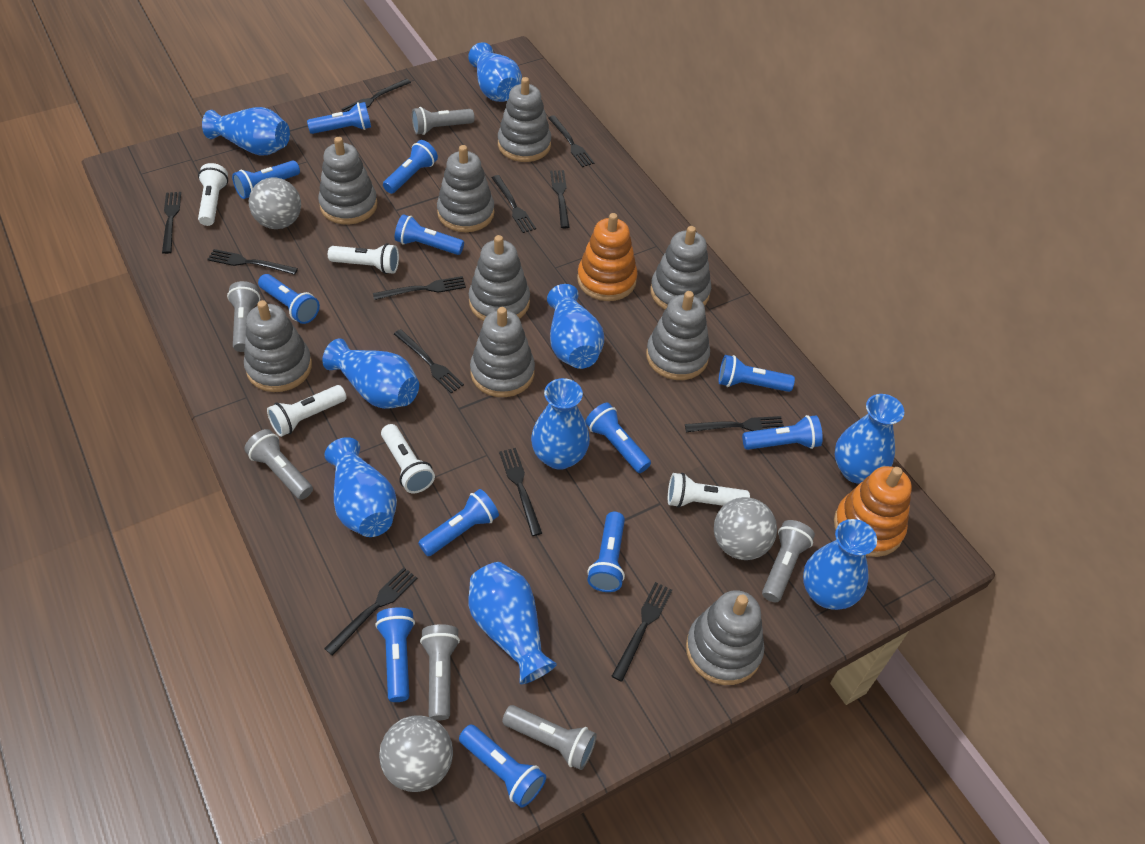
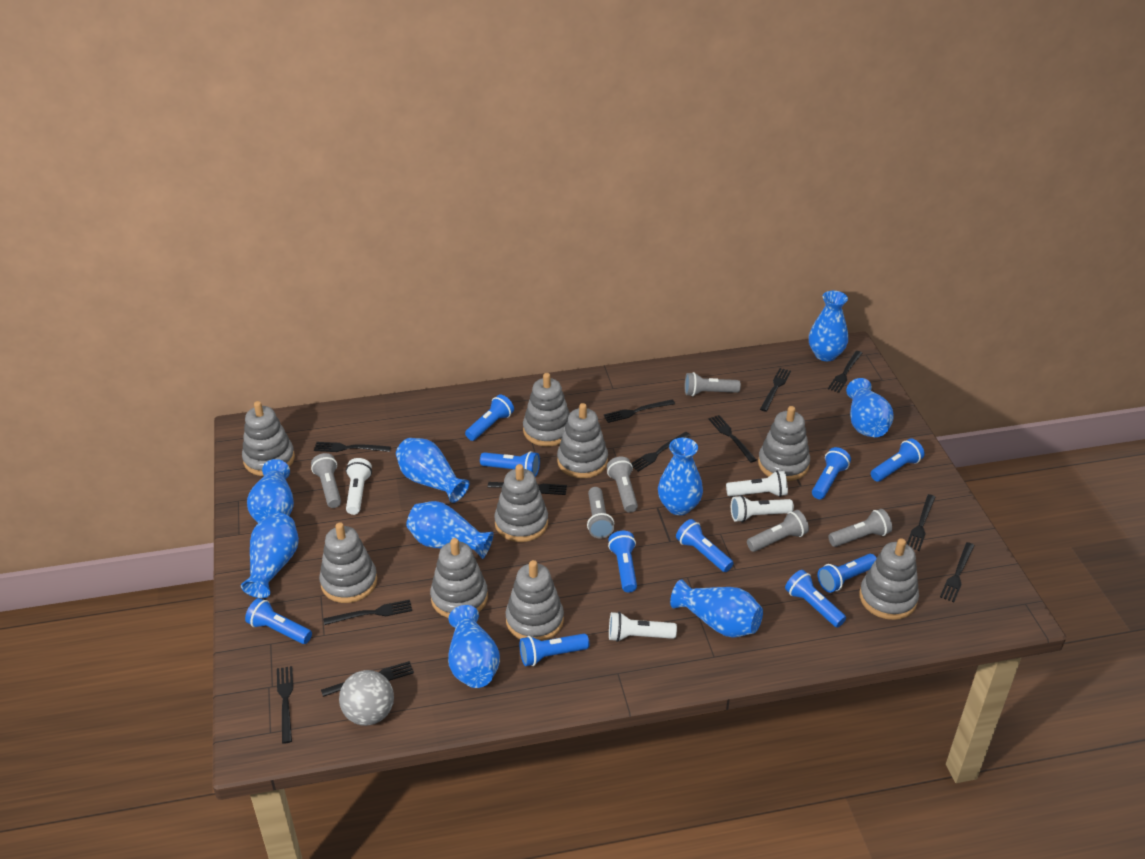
blue flashlight: 12 -> 10
grey ball: 3 -> 1
orange stacking toy: 2 -> 0
white flashlight: 5 -> 4

